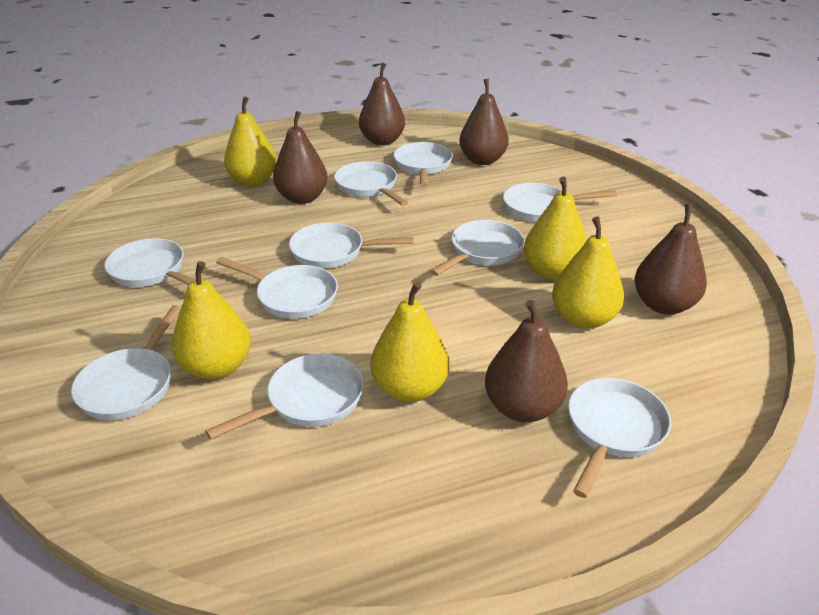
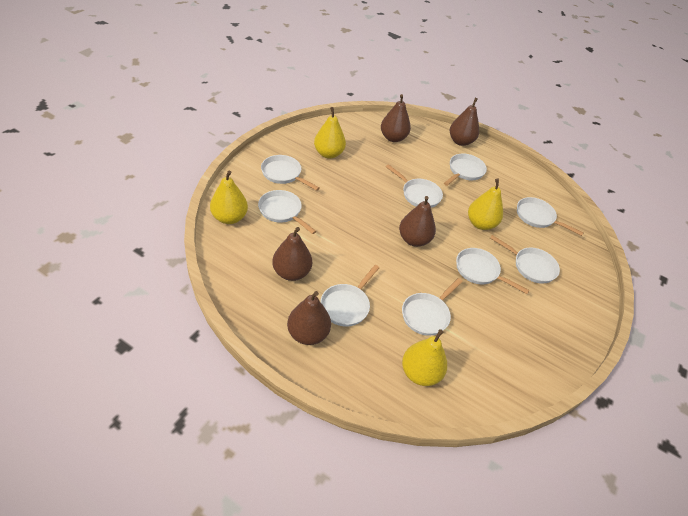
white pan: 10 -> 9
yellow pear: 5 -> 4

